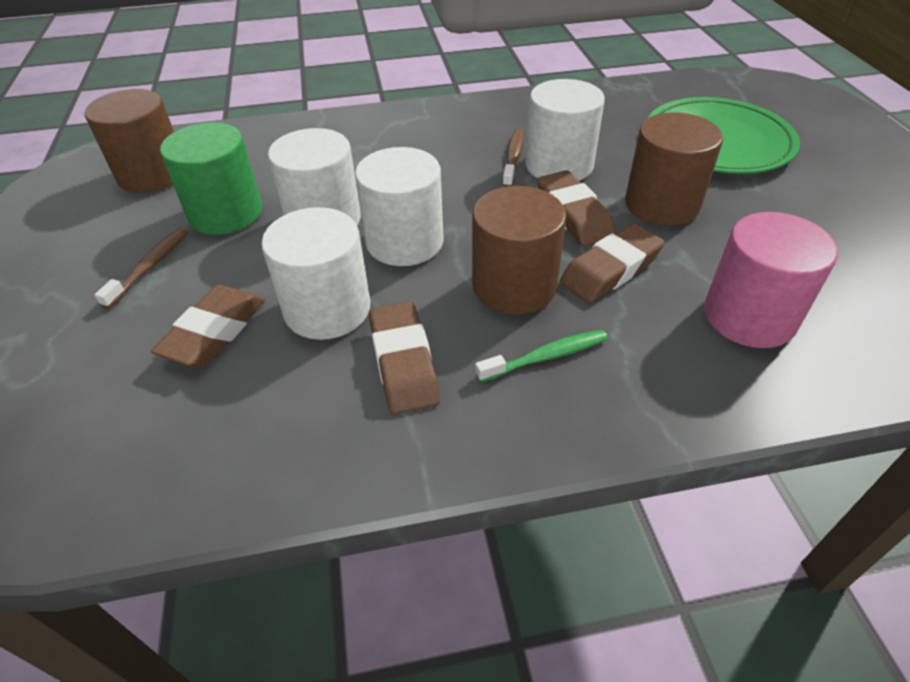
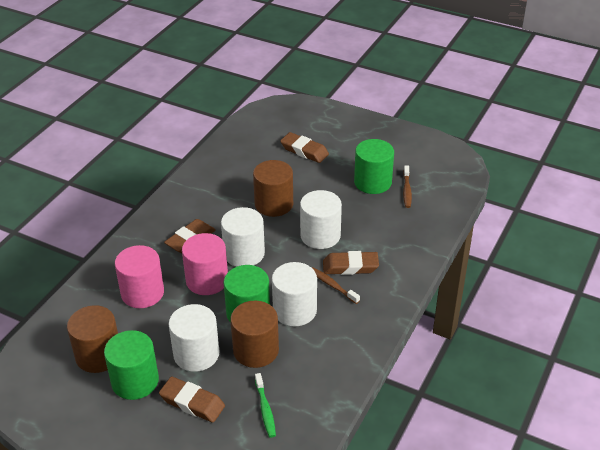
green cylinder: 1 -> 3
green plate: 1 -> 0
pink cylinder: 1 -> 2

